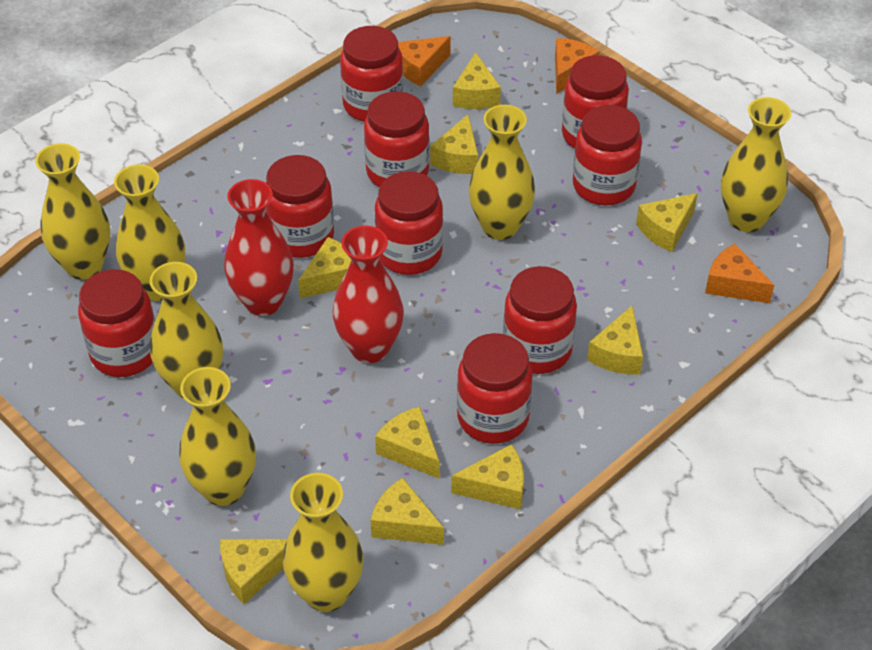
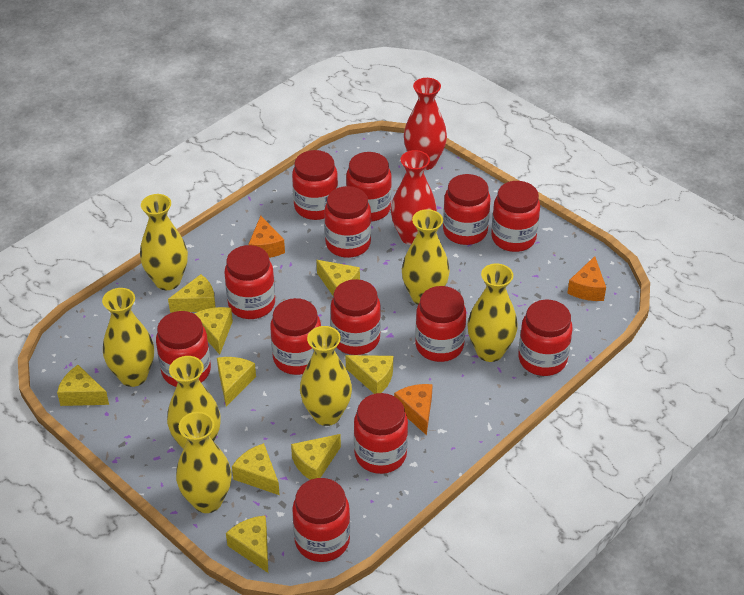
red jar: 9 -> 13

